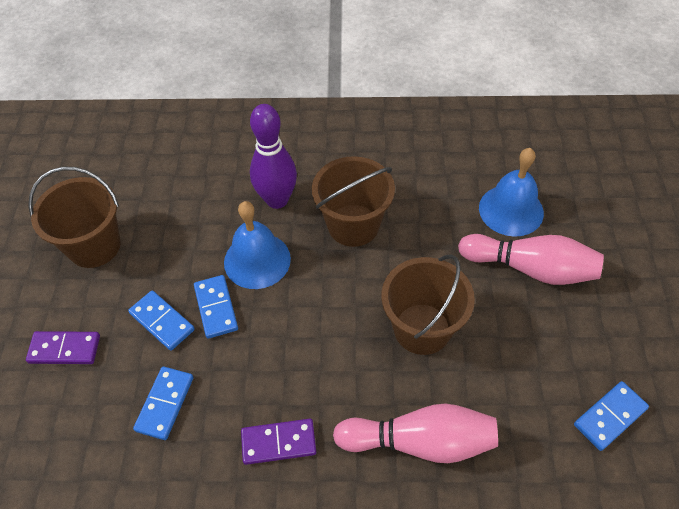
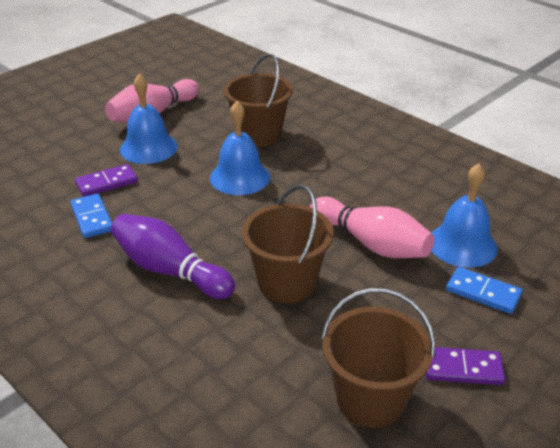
blue bell: 2 -> 3
blue domino: 4 -> 2

